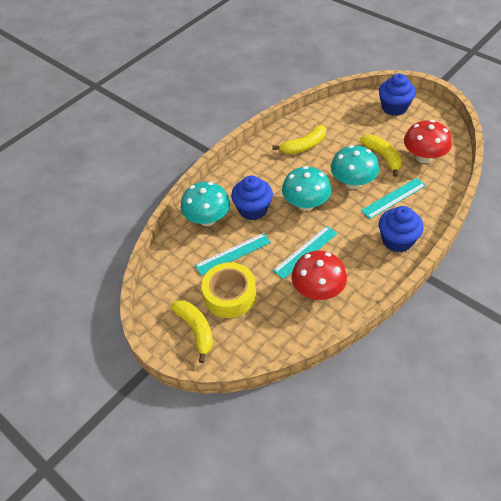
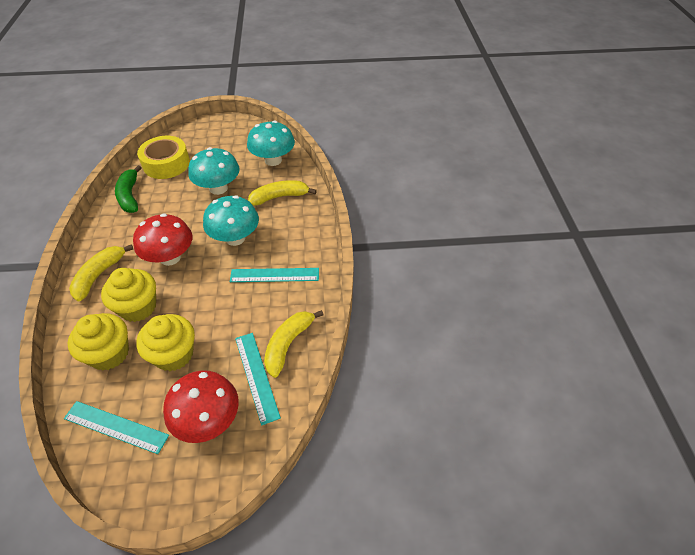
blue cupcake: 3 -> 0
green banana: 0 -> 1
yellow cupcake: 0 -> 3

